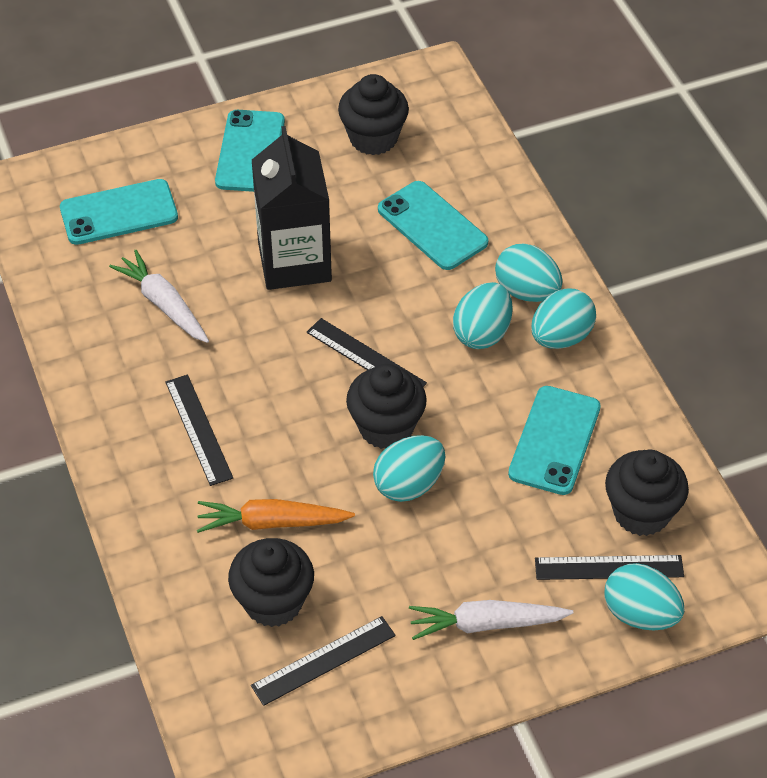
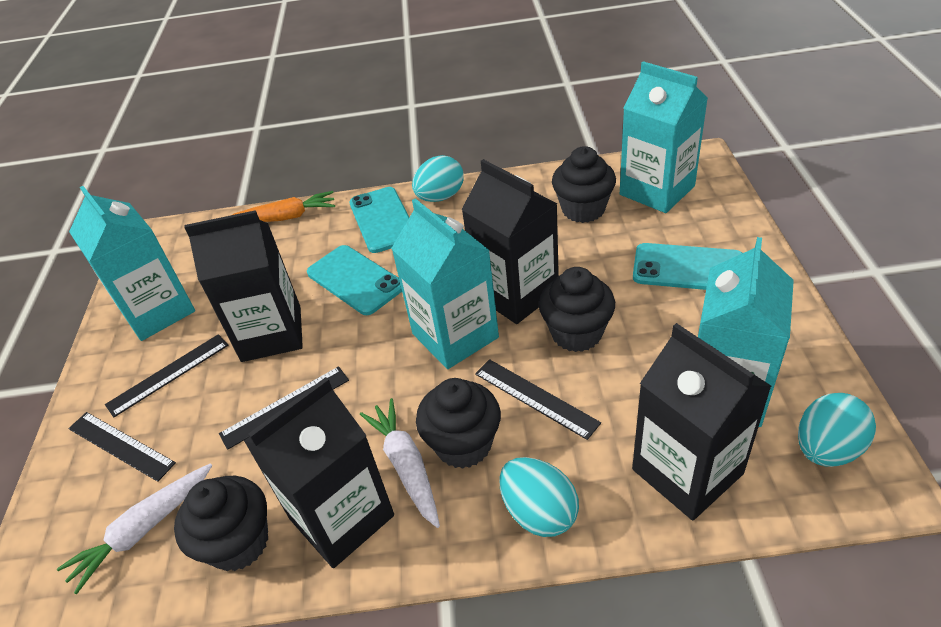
black carton: 1 -> 4
turquoise carton: 0 -> 4
turquoise egg: 5 -> 3
turquoise phone: 4 -> 3

